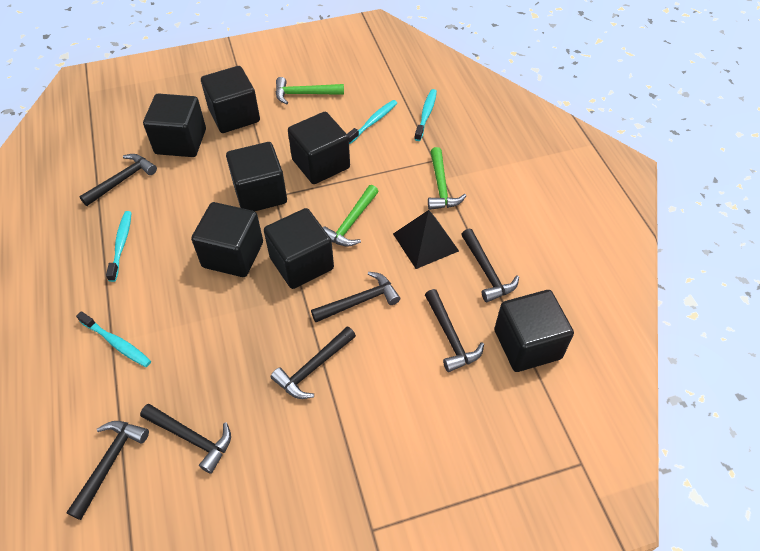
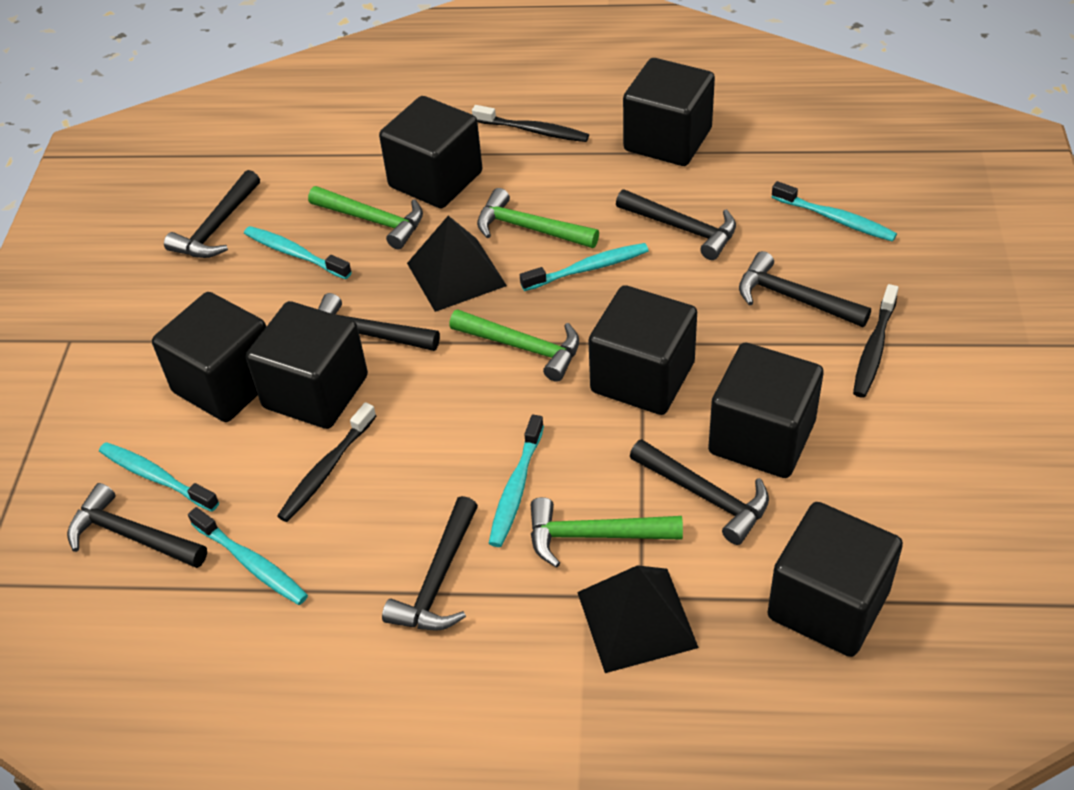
black pyramid: 1 -> 2
black toothbrush: 0 -> 3
green hammer: 3 -> 4
turquoise toothbrush: 4 -> 6

